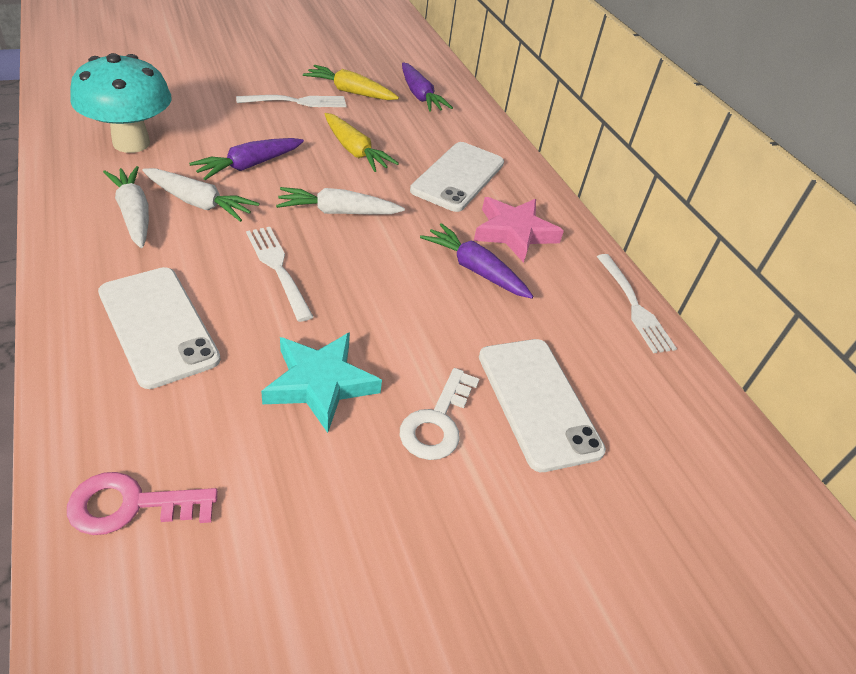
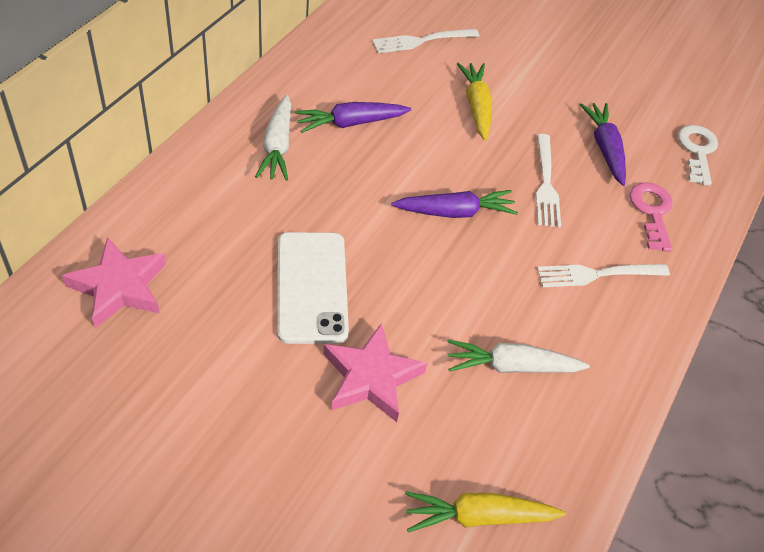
pink star: 1 -> 2
turquoise mushroom: 1 -> 0
turquoise star: 1 -> 0
white carrot: 3 -> 2
white phone: 3 -> 1

